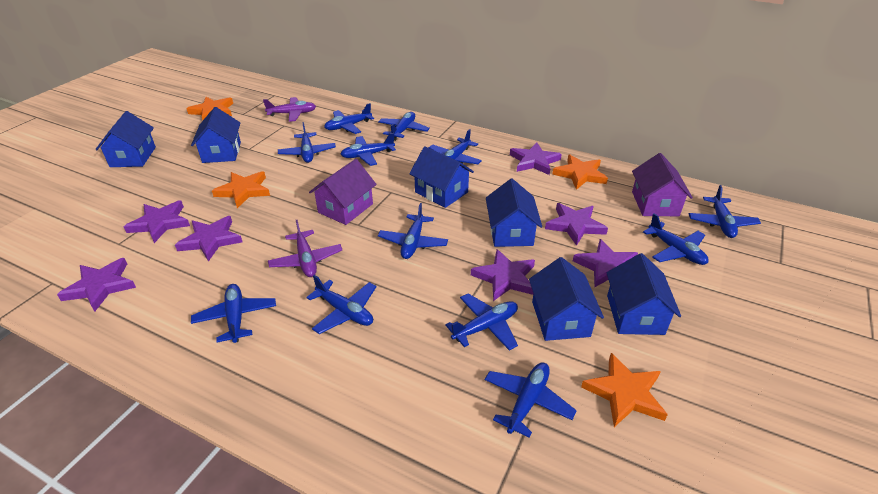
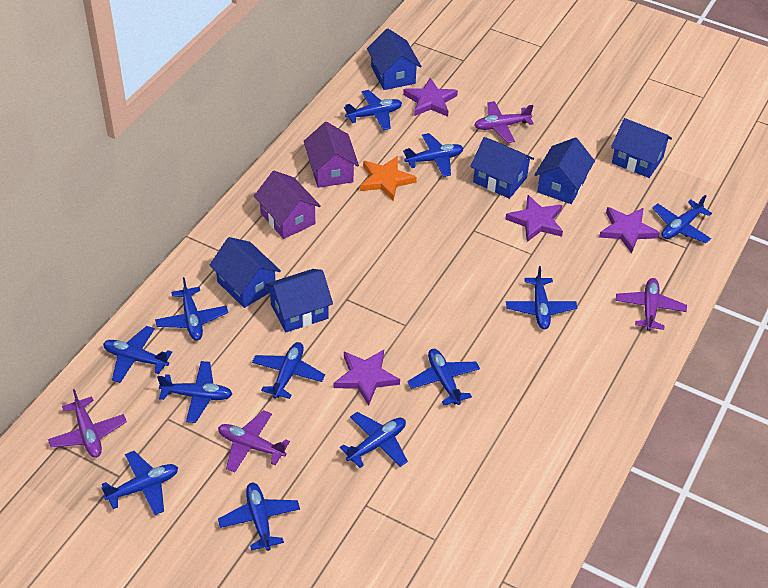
orange star: 4 -> 1
purple plane: 2 -> 4
purple star: 7 -> 4

